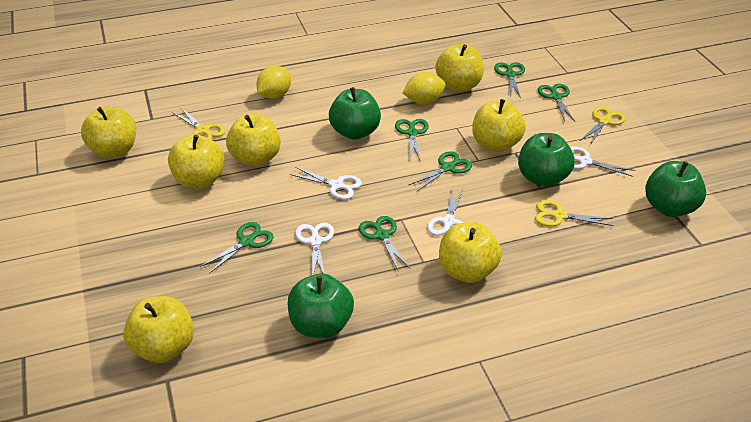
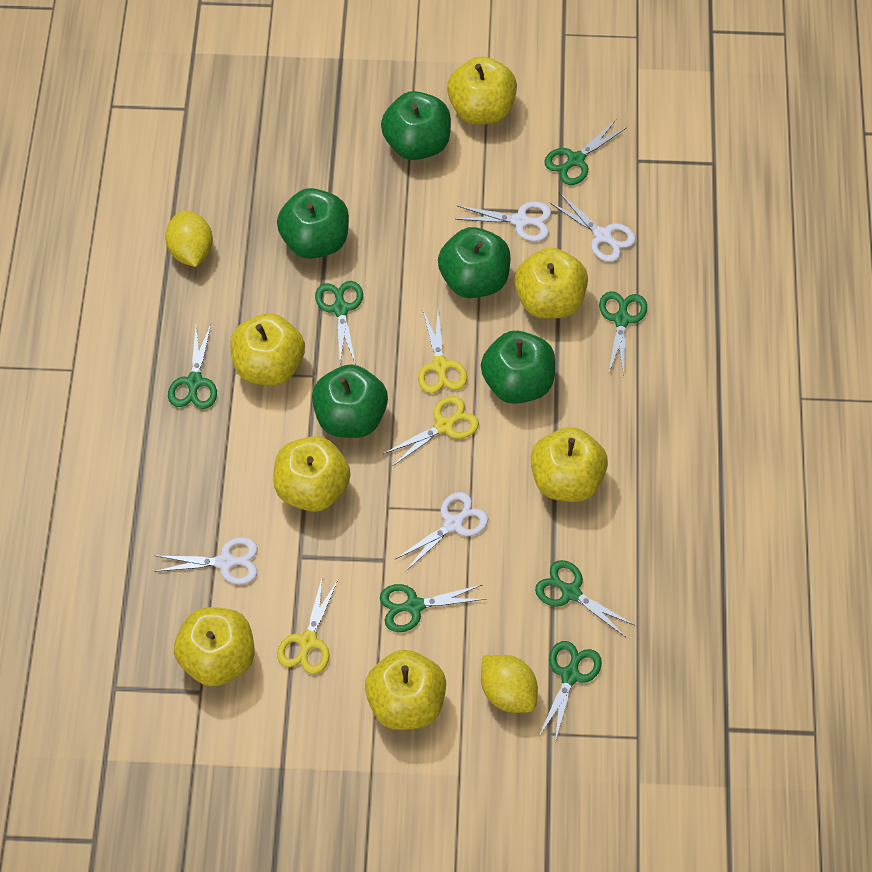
green apple: 4 -> 5
green scissors: 6 -> 7

